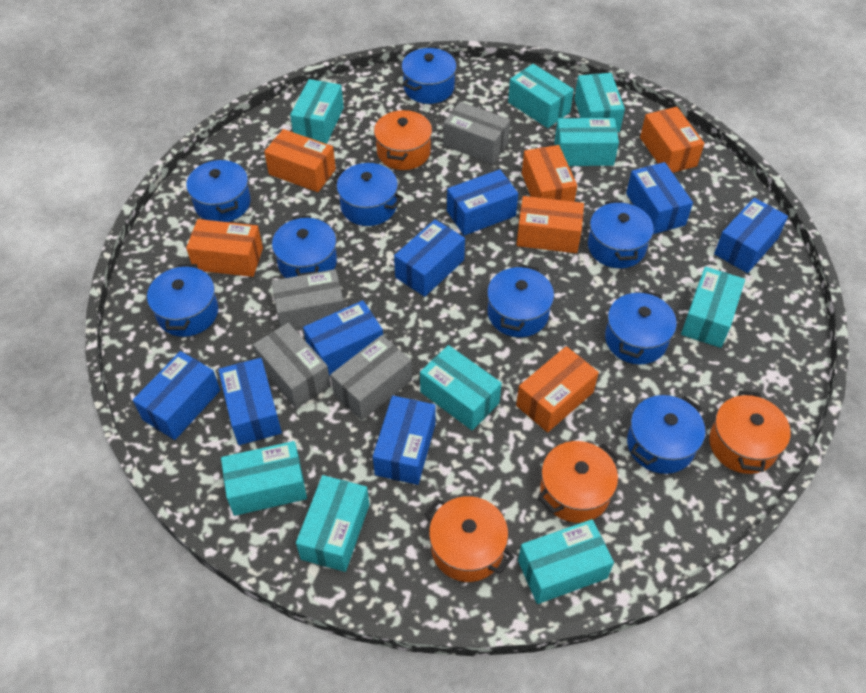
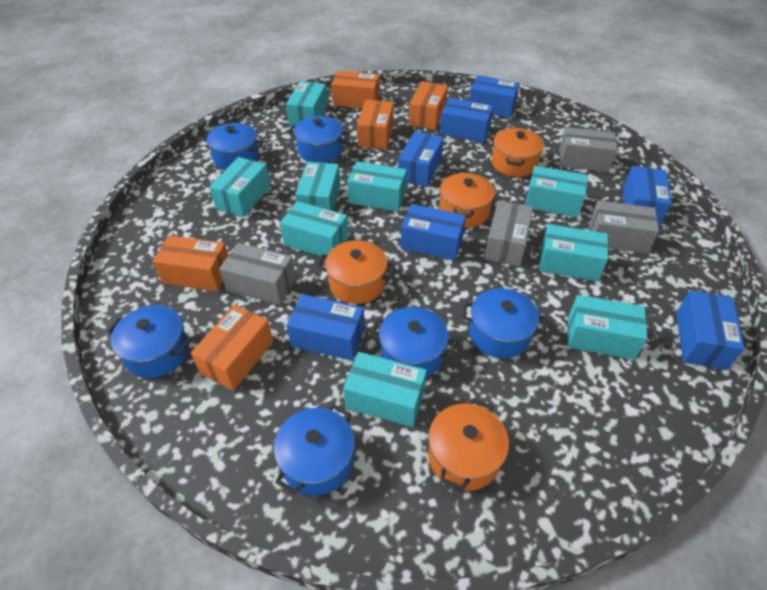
blue box: 8 -> 7
blue pot: 9 -> 6
orange box: 6 -> 5

